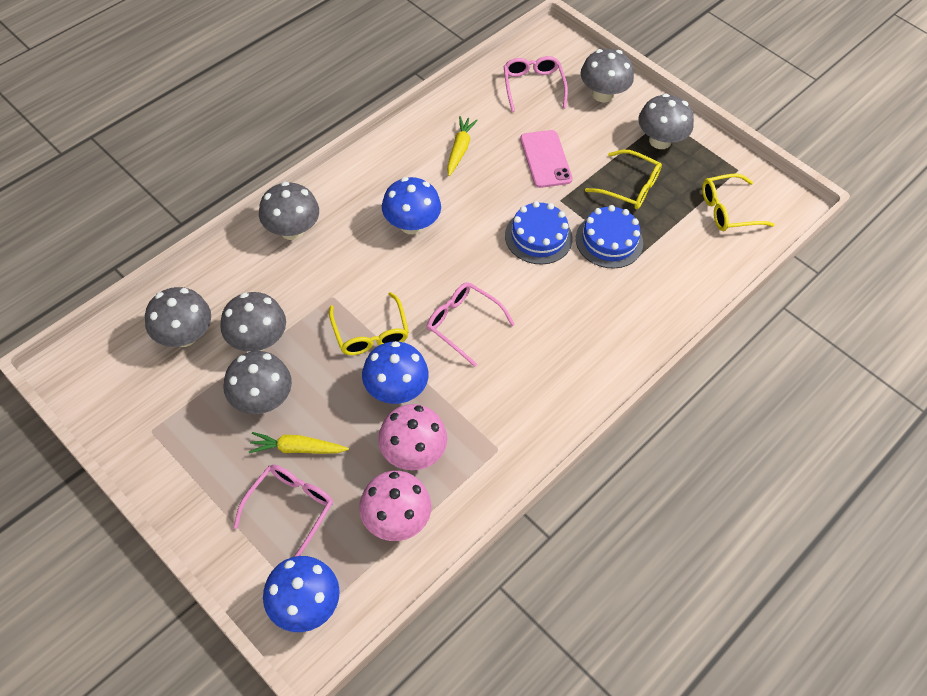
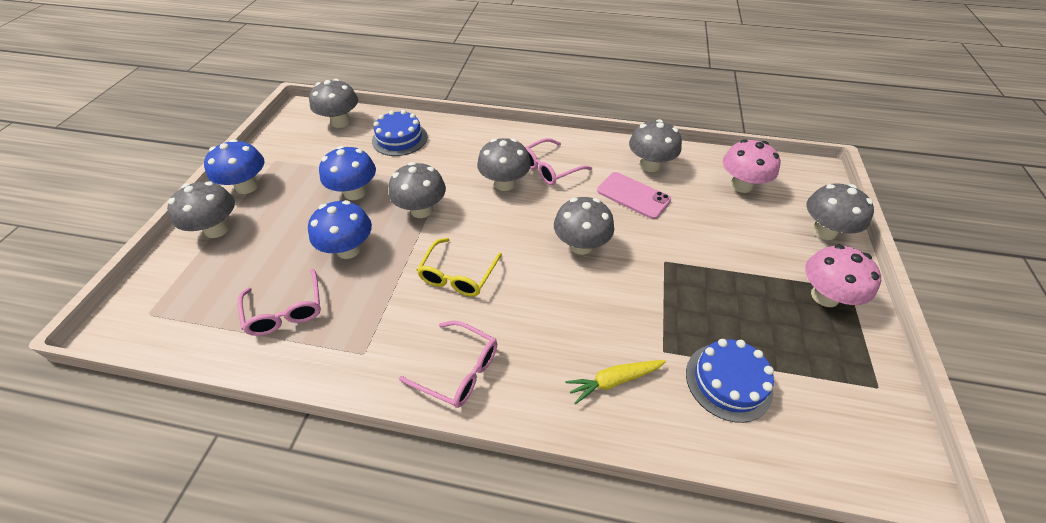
grey mushroom: 6 -> 7
yellow carrot: 2 -> 1
yellow glasses: 3 -> 1

